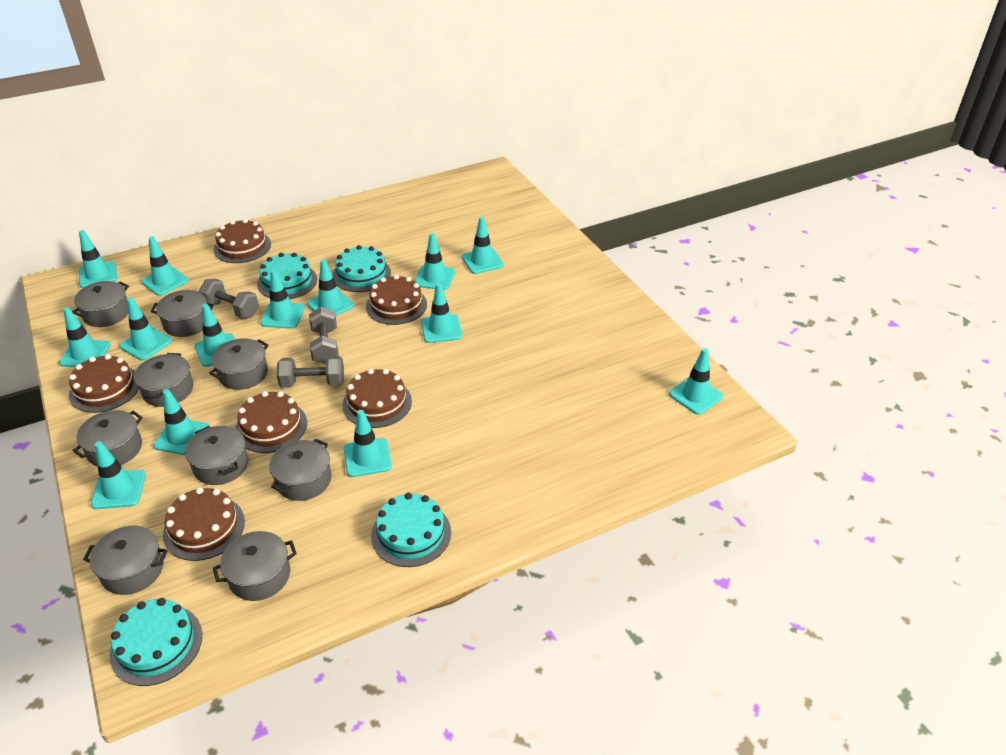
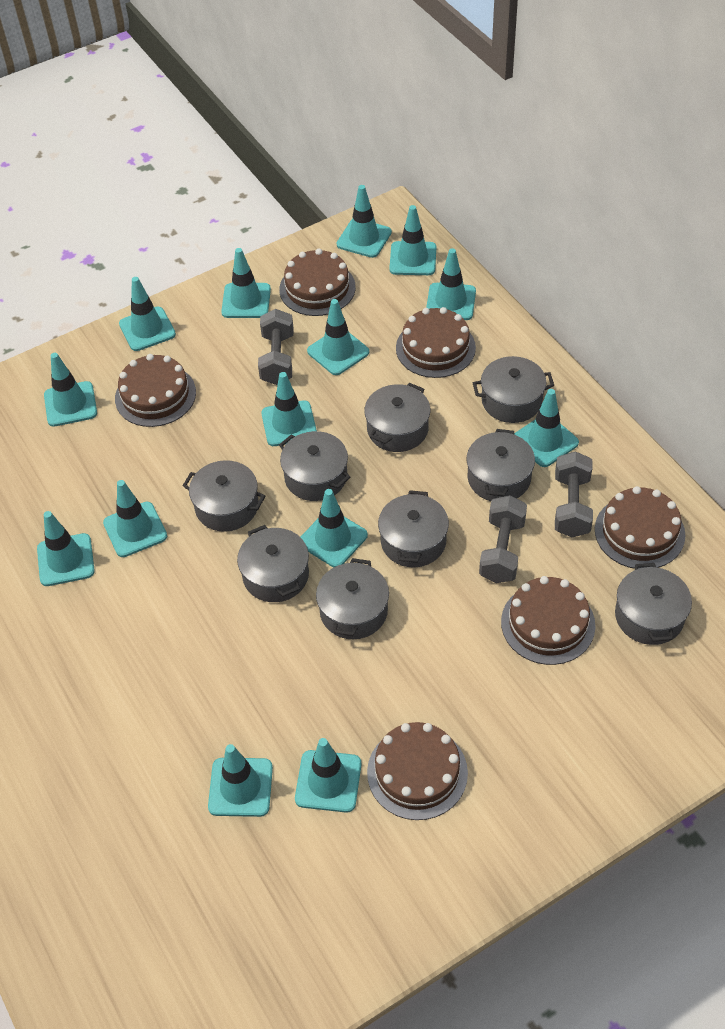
turquoise cake: 4 -> 0

